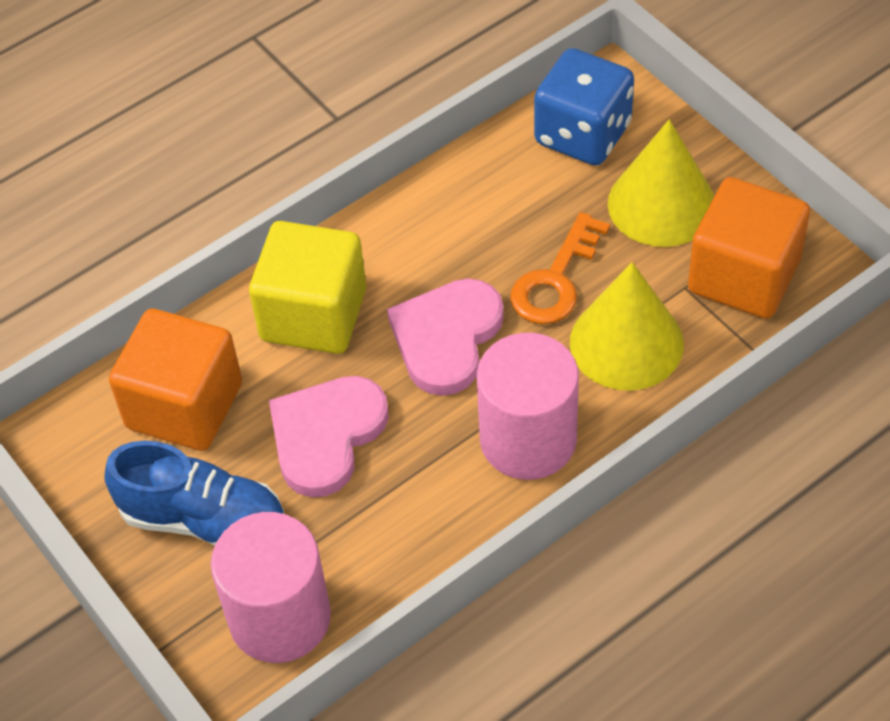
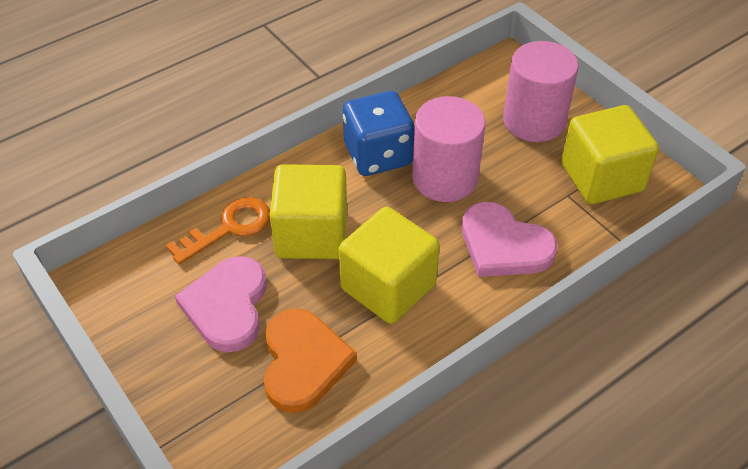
blue shoe: 1 -> 0
orange cube: 2 -> 0
orange heart: 0 -> 1
yellow cone: 2 -> 0
yellow cube: 1 -> 3

